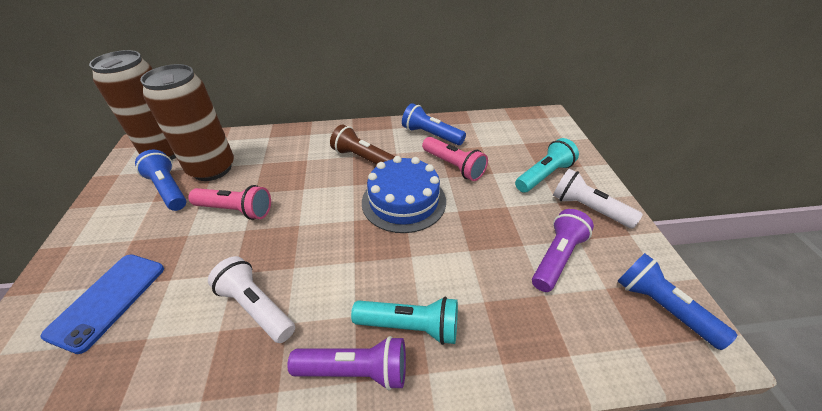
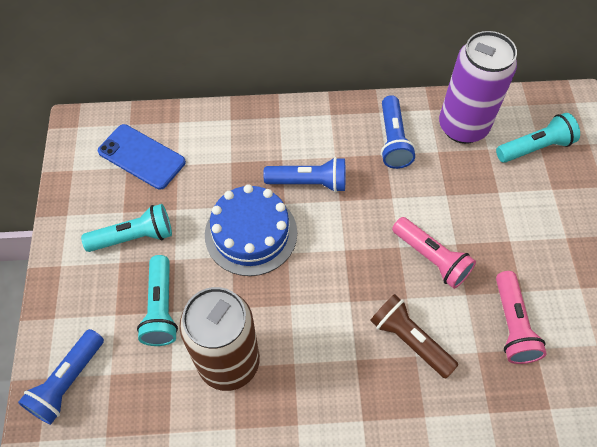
brown can: 2 -> 1
purple can: 0 -> 1
purple flashlight: 2 -> 0
turquoise flashlight: 2 -> 3
white flashlight: 2 -> 0

